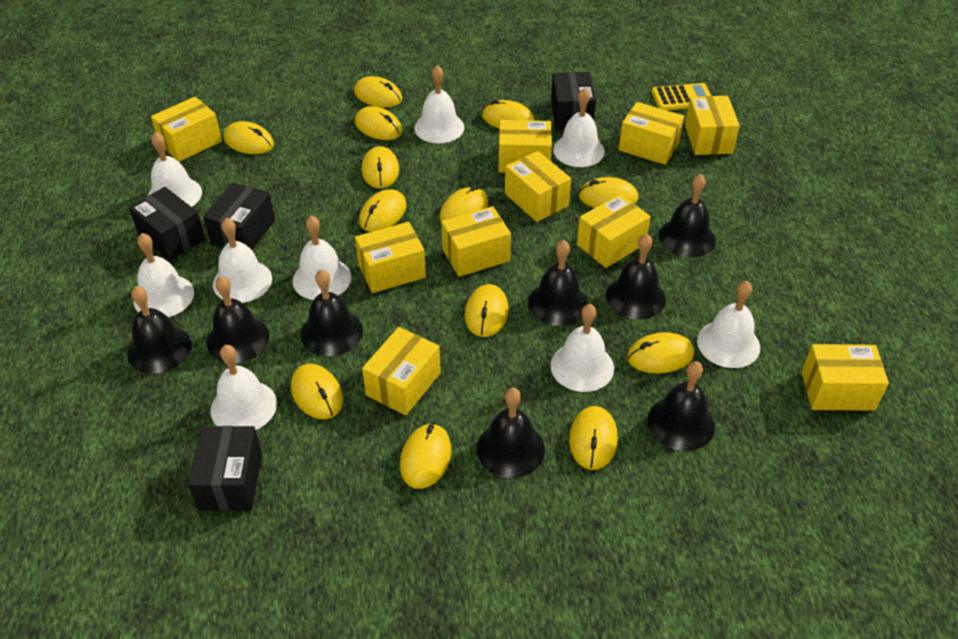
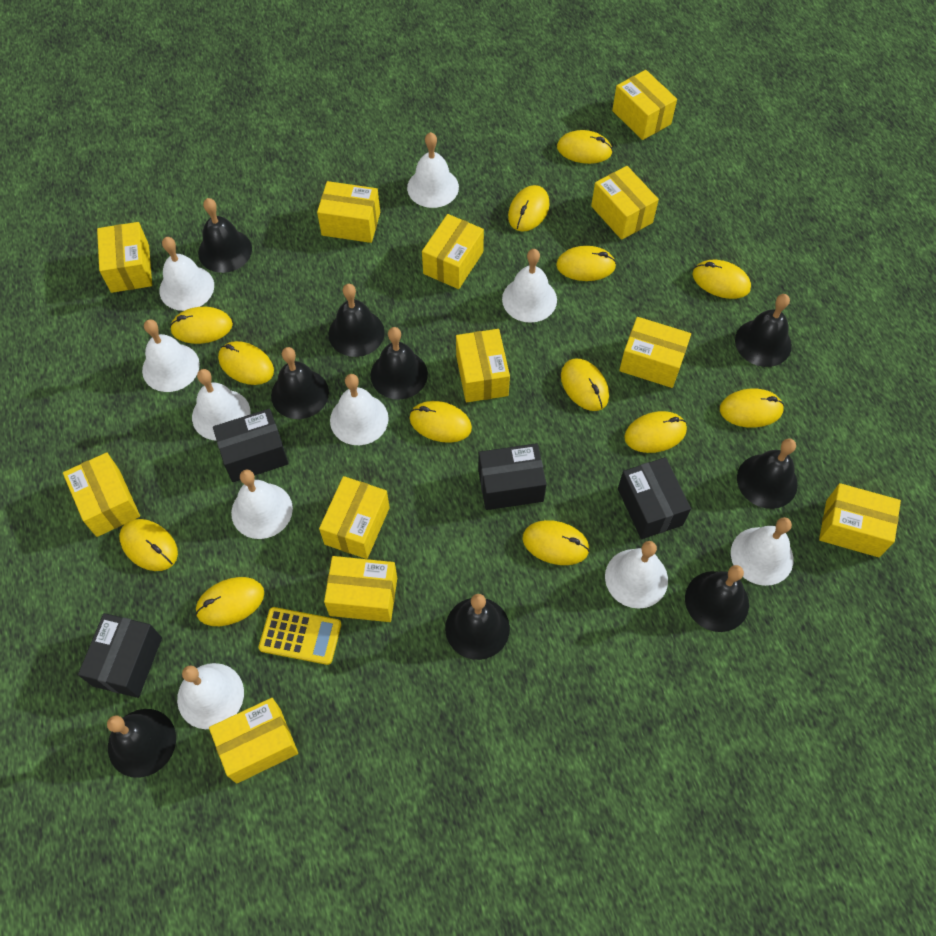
black bell: 8 -> 9
white bell: 9 -> 10
yellow box: 10 -> 12

